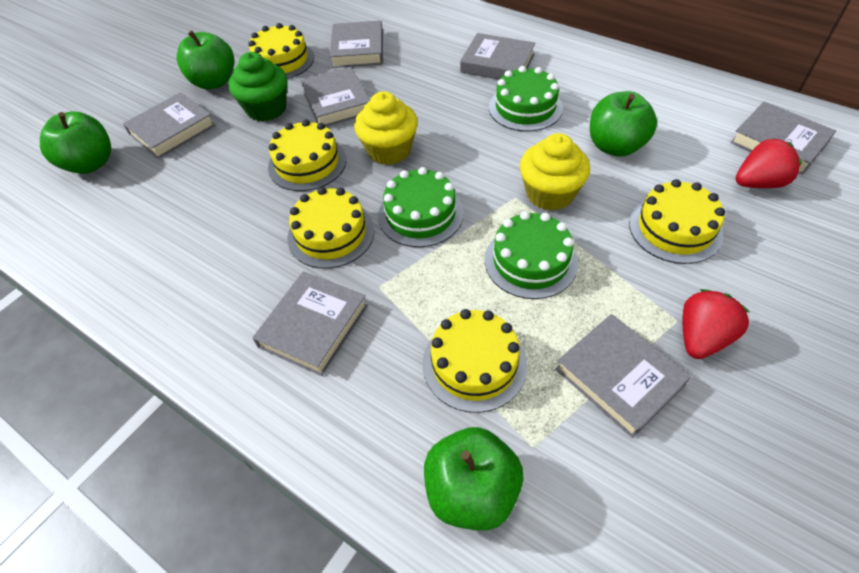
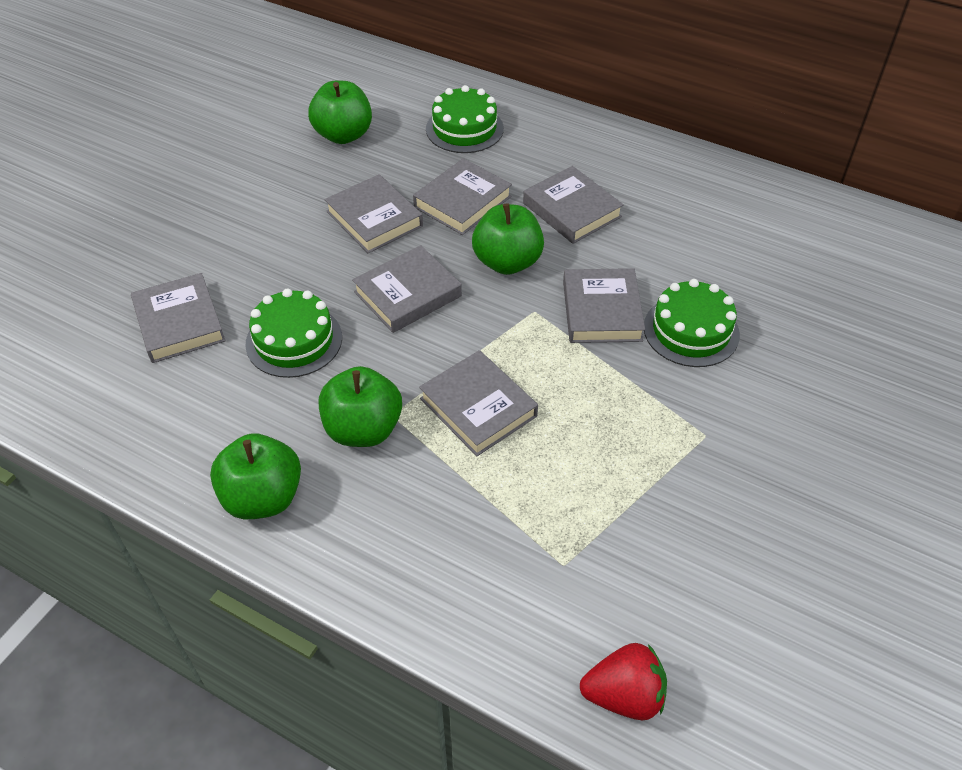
green cupcake: 1 -> 0
red strawberry: 2 -> 1
yellow cake: 5 -> 0
yellow cupcake: 2 -> 0

